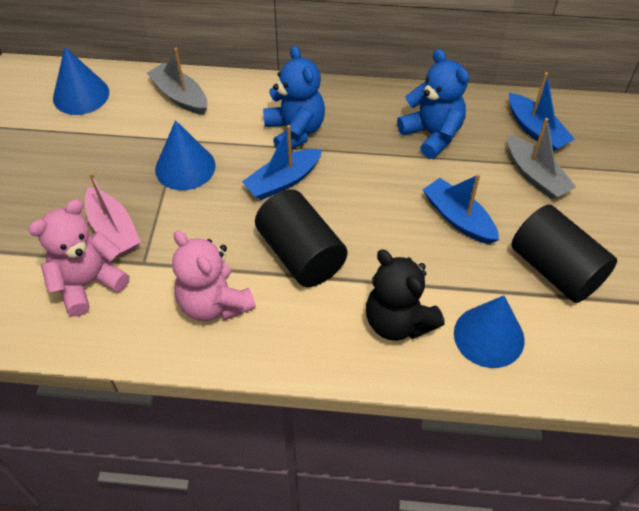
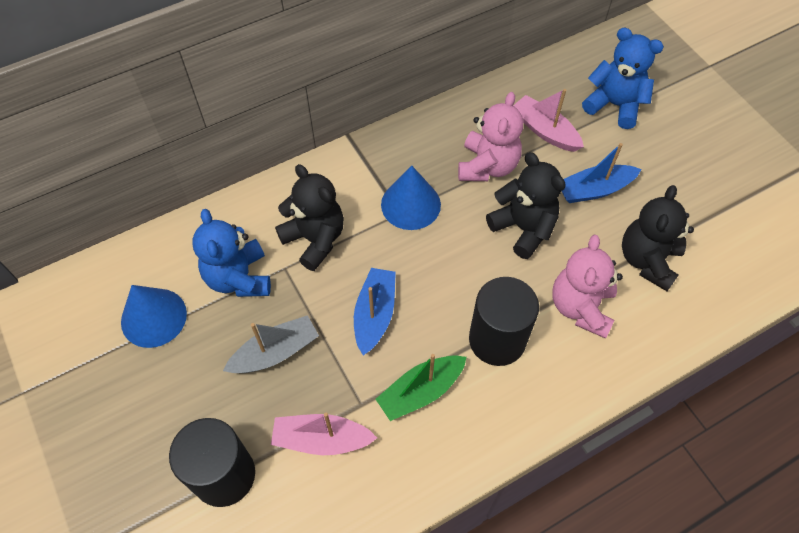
black teddy bear: 1 -> 3
blue boat: 3 -> 2
blue cone: 3 -> 2
green boat: 0 -> 1
grey boat: 2 -> 1
pink boat: 1 -> 2

